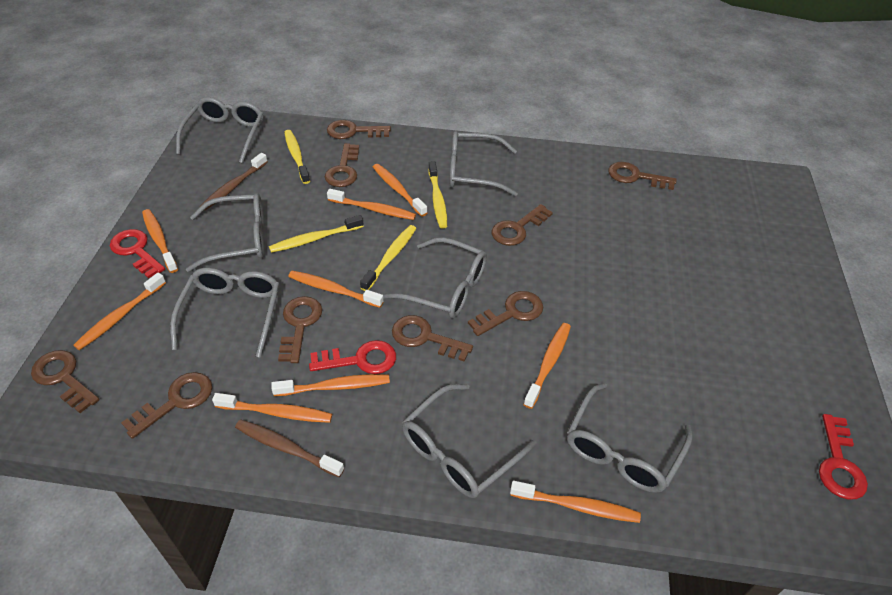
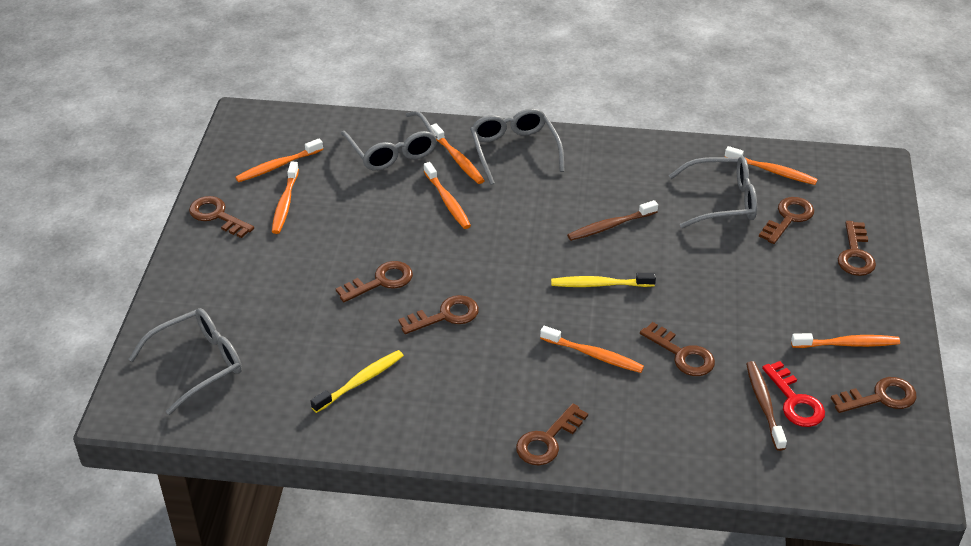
brown key: 9 -> 8
grey glasses: 7 -> 4
orange toothbrush: 9 -> 7
red key: 3 -> 1
yellow toothbrush: 4 -> 2

